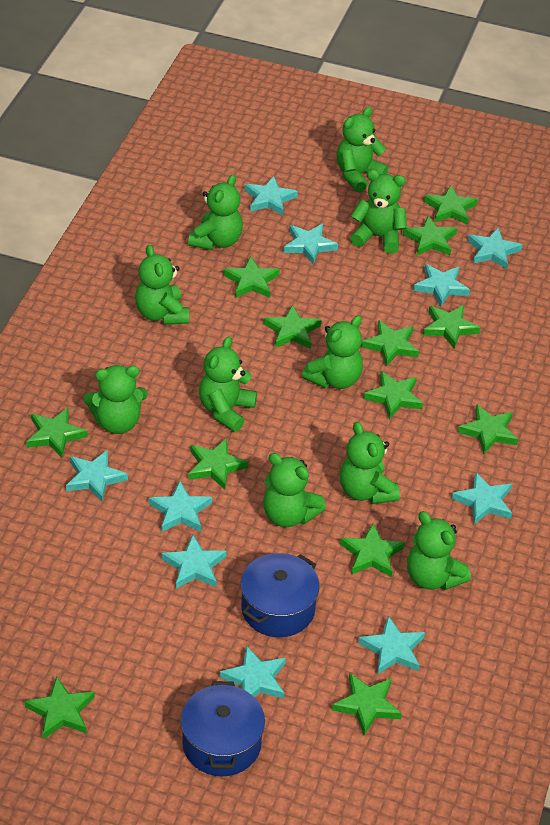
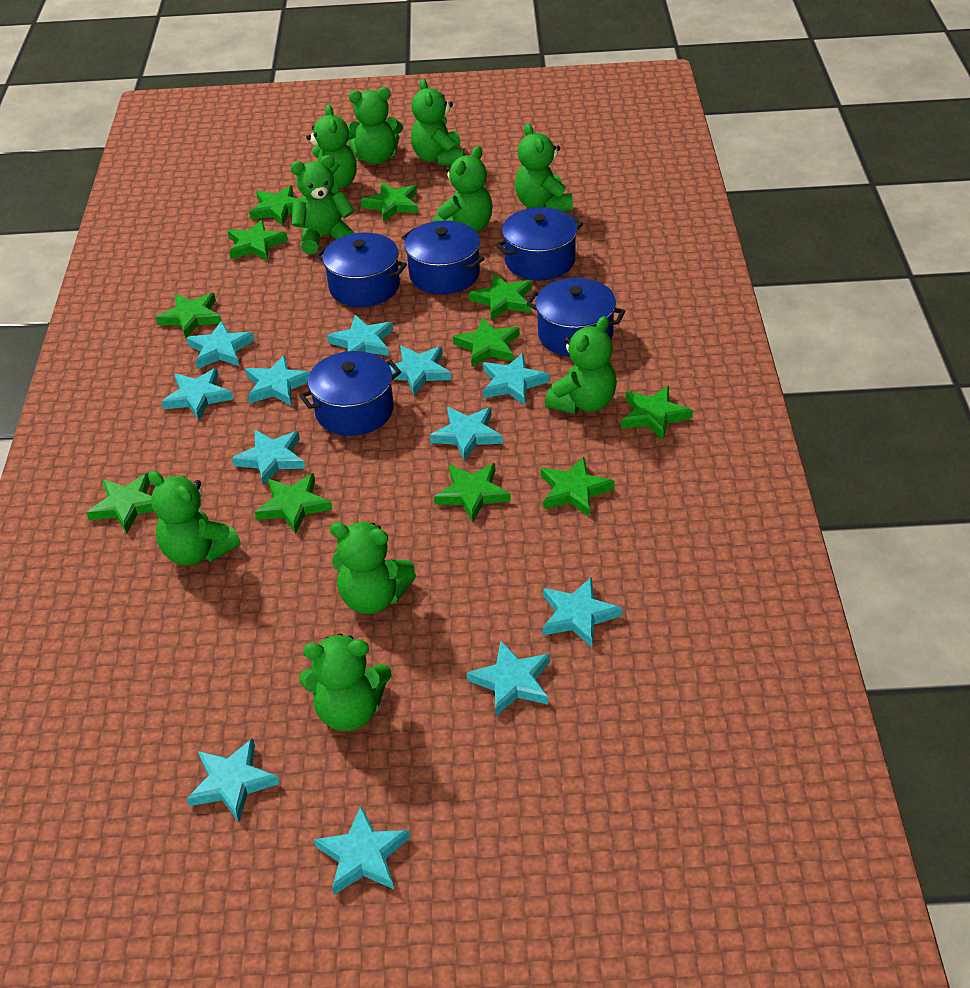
blue pot: 2 -> 5
green star: 13 -> 11
turquoise star: 10 -> 12

